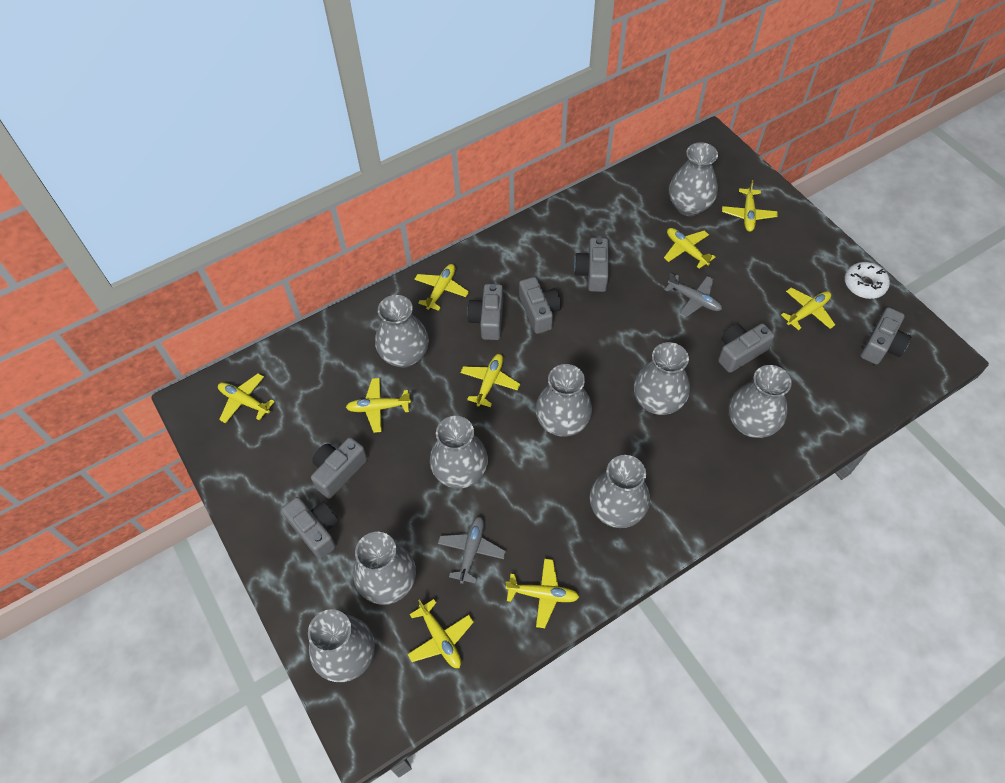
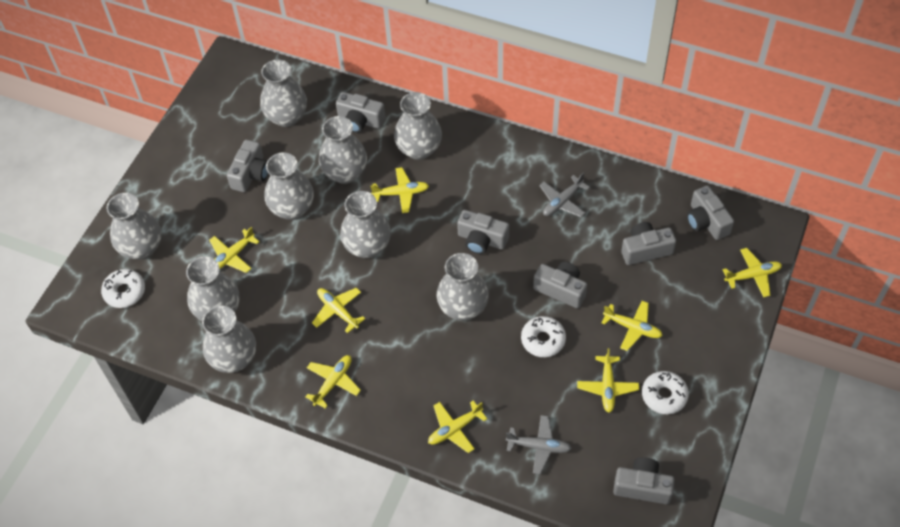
white donut: 1 -> 3
yellow plane: 9 -> 8

